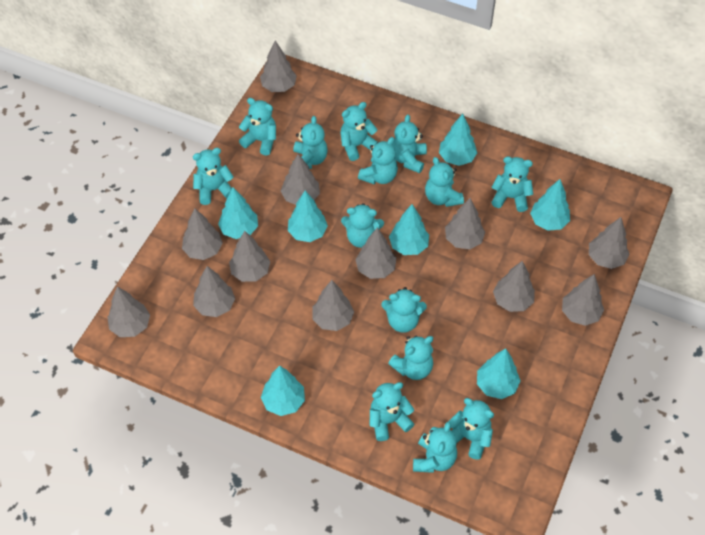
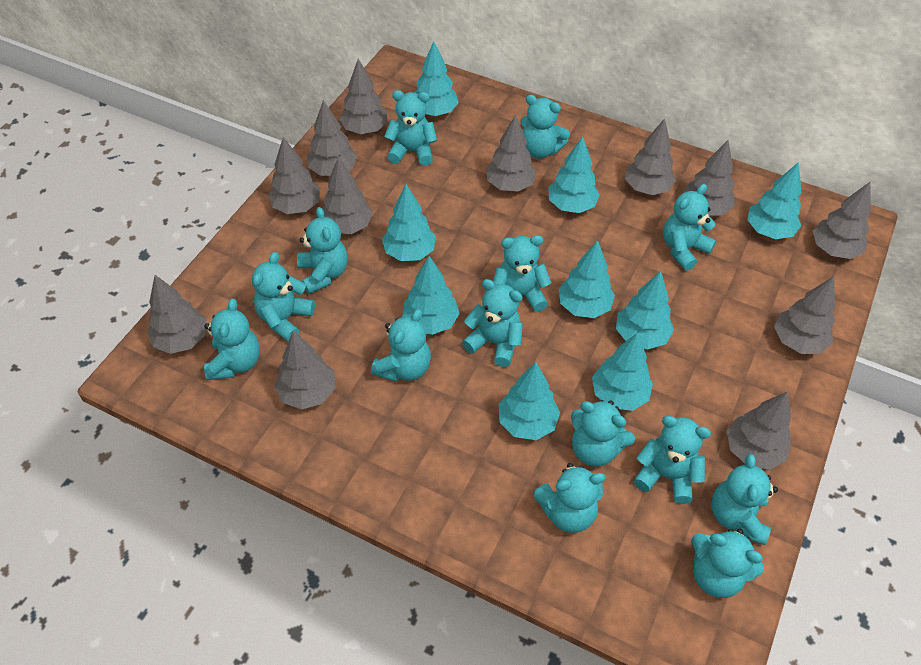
turquoise tree: 7 -> 9

